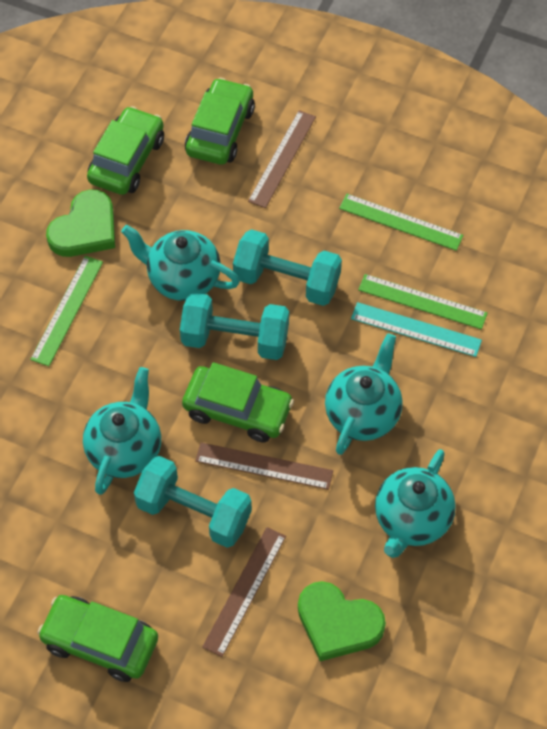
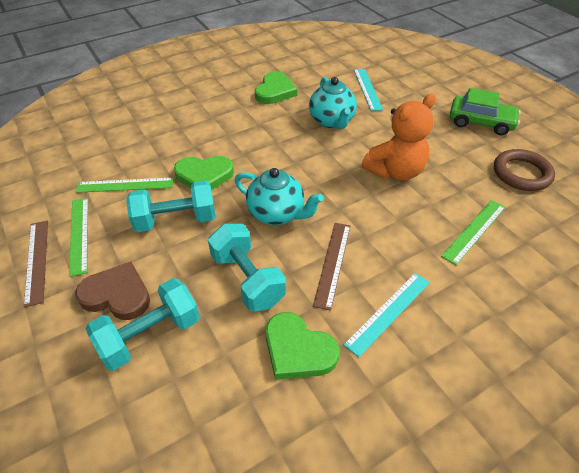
brown heart: 0 -> 1
brown ring: 0 -> 1
brown ruler: 3 -> 2
green car: 4 -> 1
green heart: 2 -> 3
orange teddy bear: 0 -> 1
turquoise ruler: 1 -> 2
turquoise teapot: 4 -> 2

